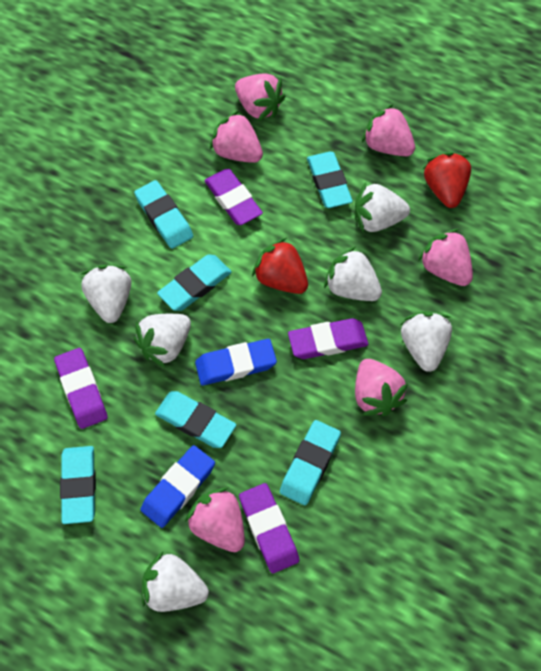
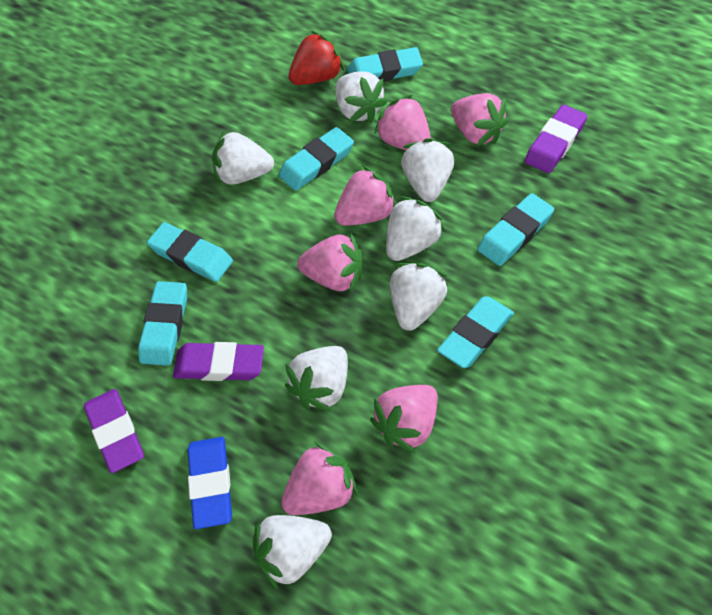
blue eraser: 2 -> 1
purple eraser: 4 -> 3
red strawberry: 2 -> 1
white strawberry: 6 -> 7

